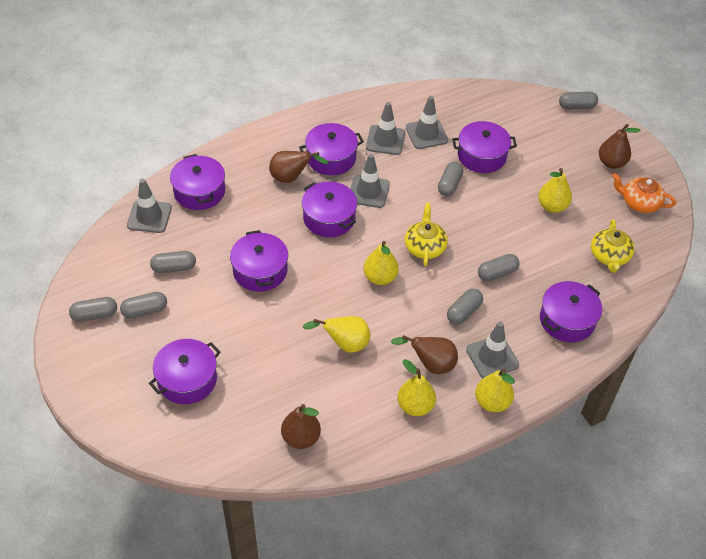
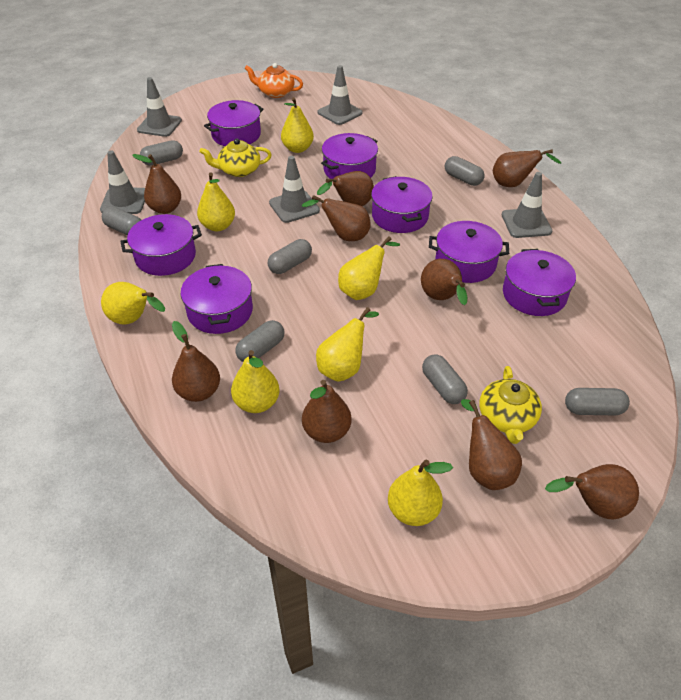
brown pear: 4 -> 9
yellow pear: 5 -> 7

